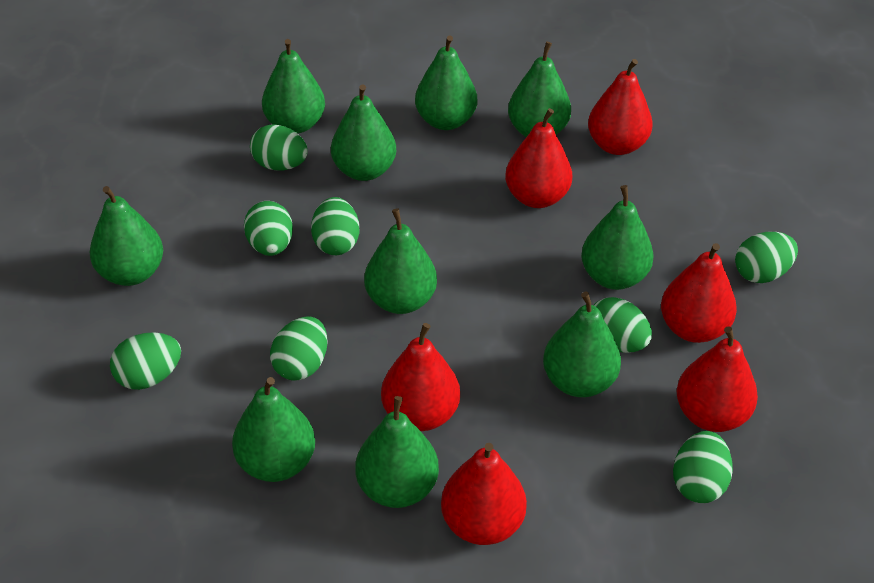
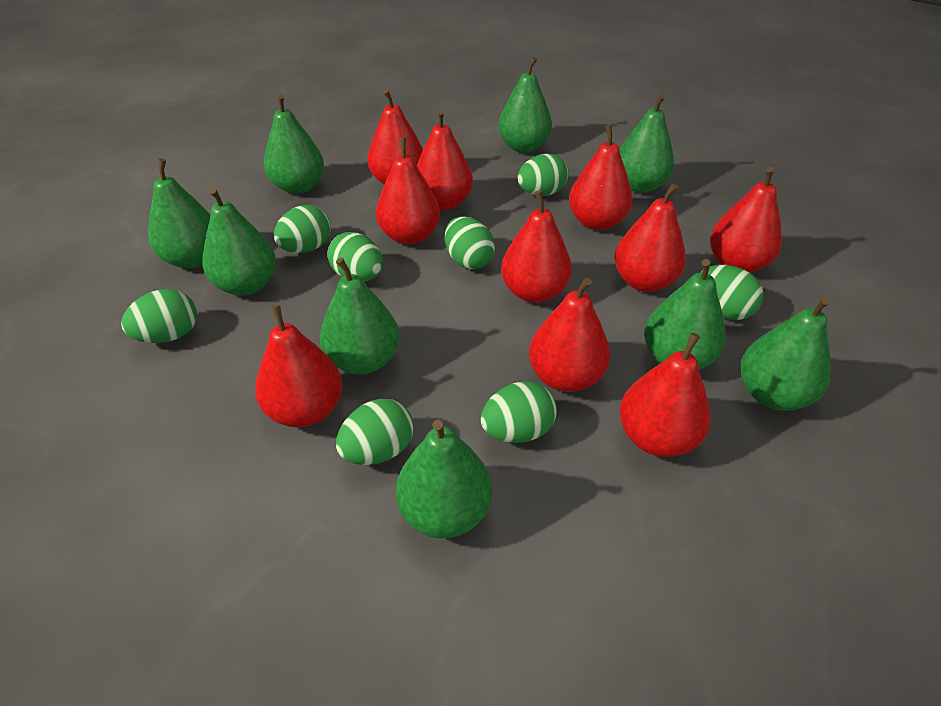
green pear: 10 -> 9
red pear: 6 -> 10

